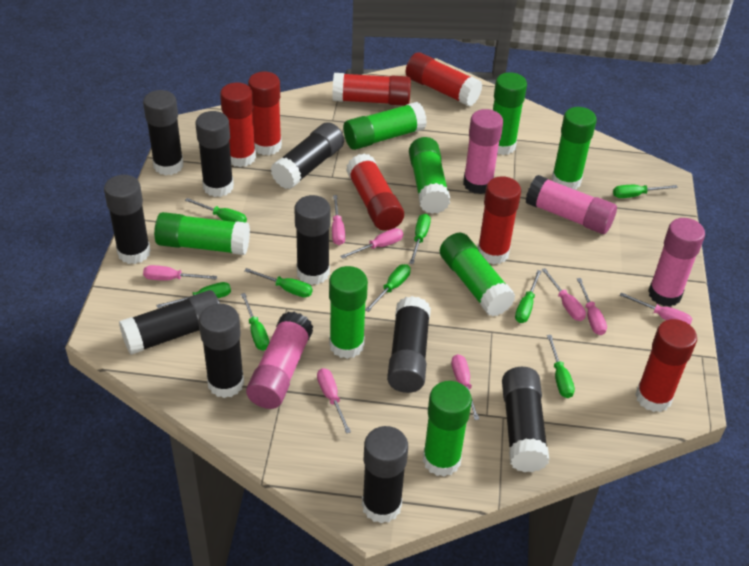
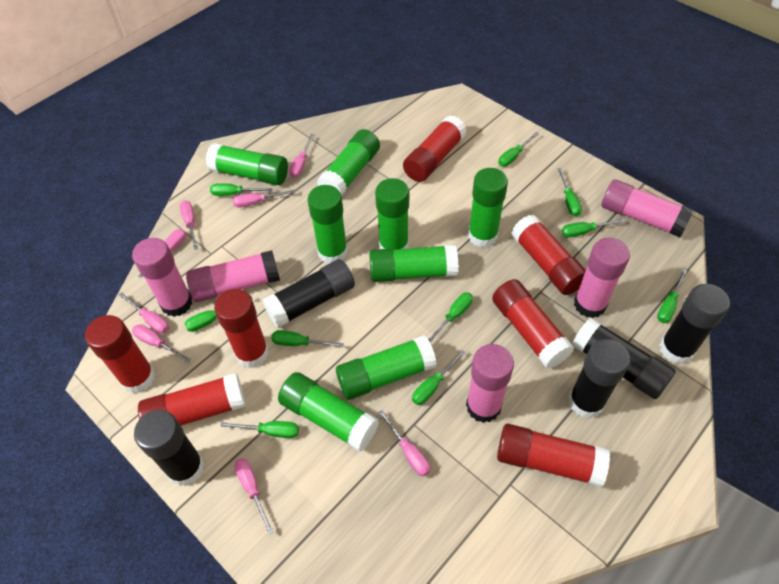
black glue stick: 10 -> 5
green screwdriver: 9 -> 10
pink glue stick: 4 -> 5

